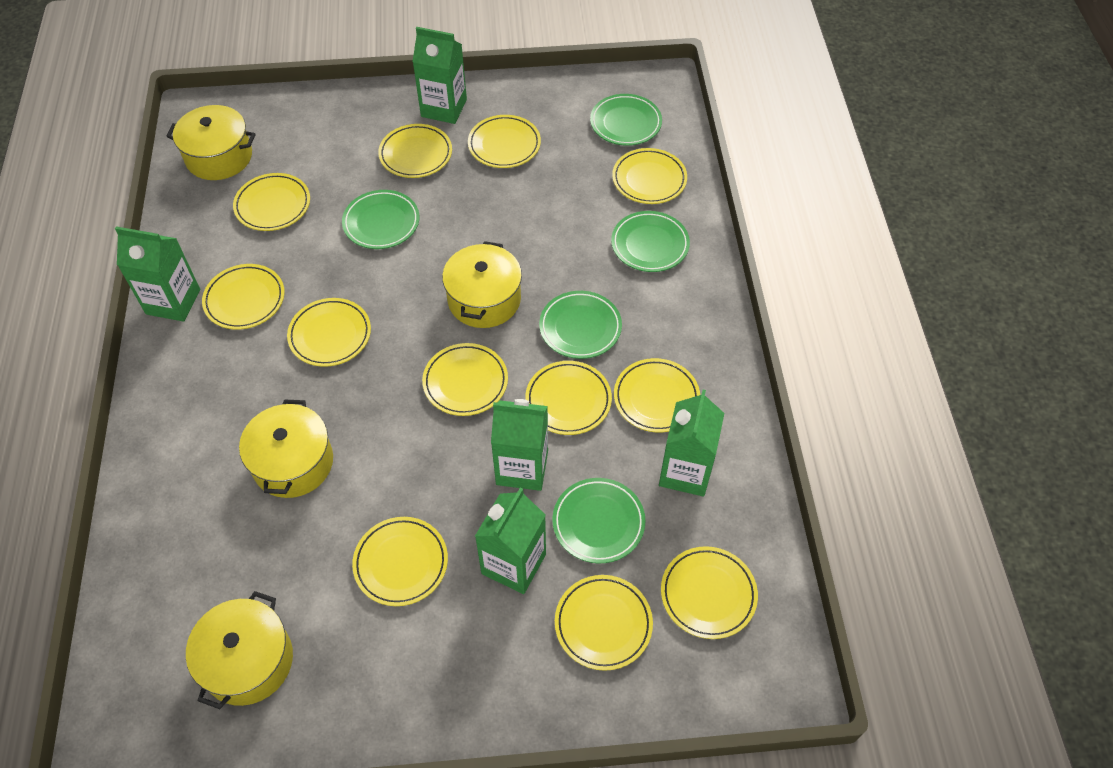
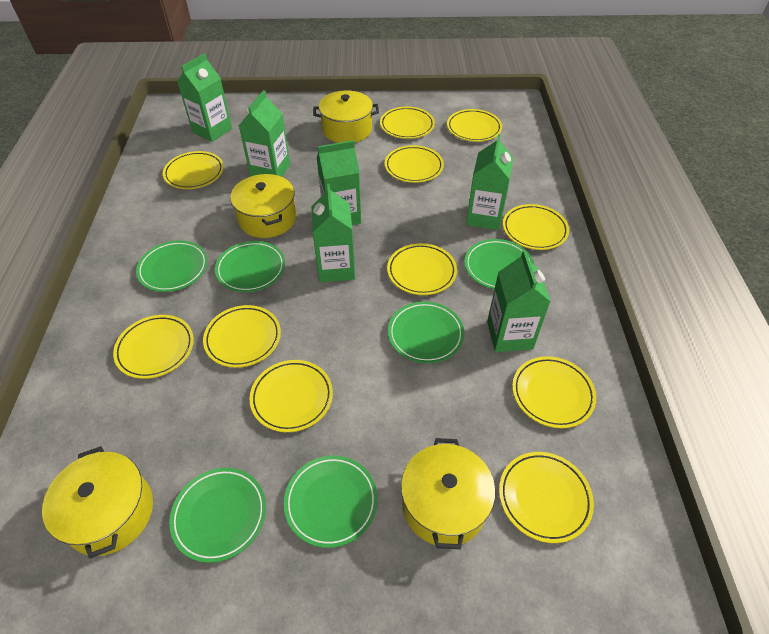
green carton: 5 -> 6
green plate: 5 -> 6
yellow plate: 12 -> 11

